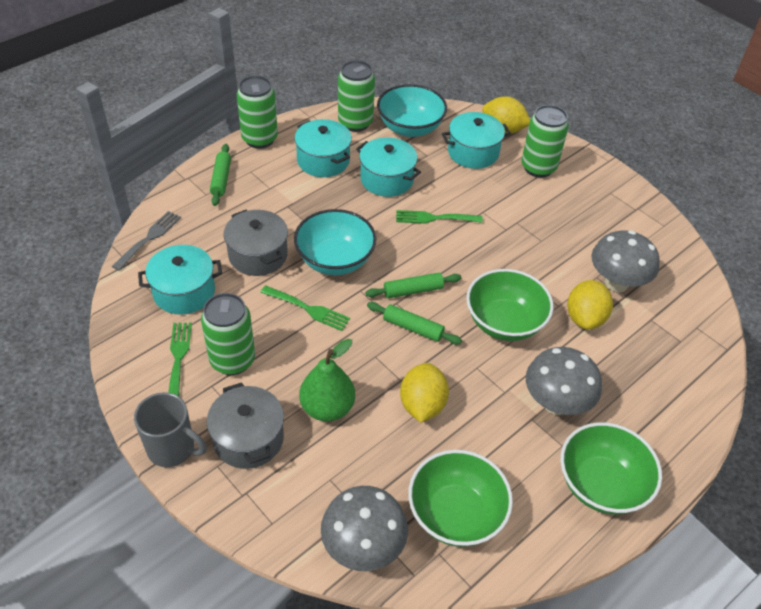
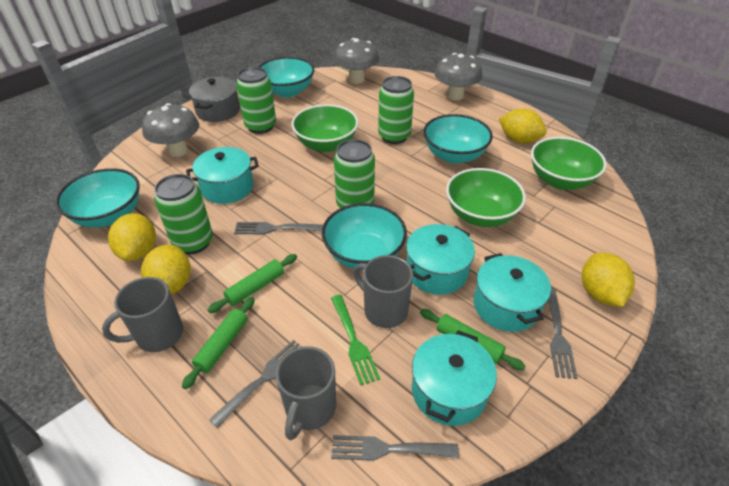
green fork: 3 -> 1
green pear: 1 -> 0
grey fork: 1 -> 4
grey mug: 1 -> 3
grey pot: 2 -> 1
turquoise bowl: 2 -> 4
yellow lemon: 3 -> 4

